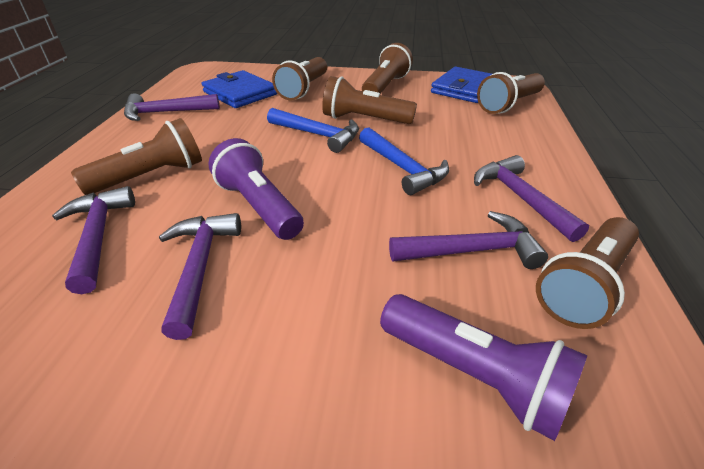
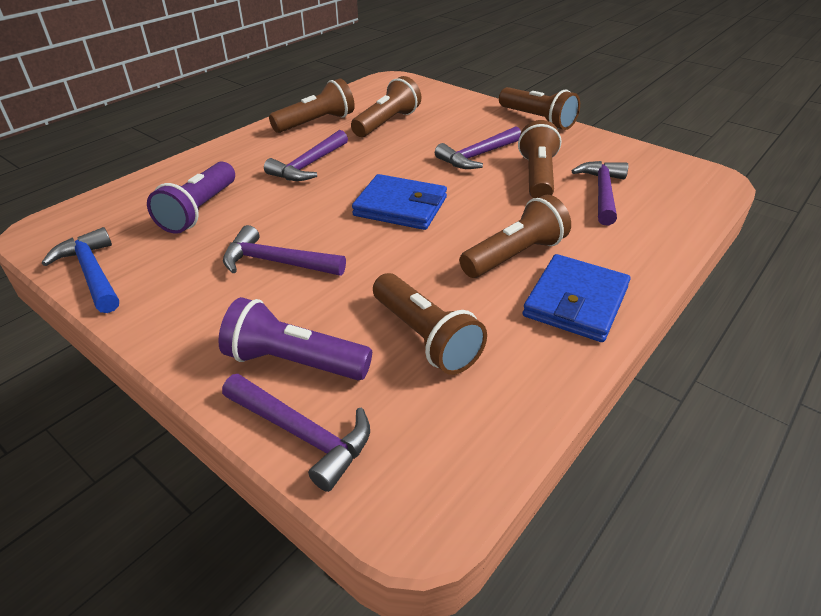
blue hammer: 2 -> 1

